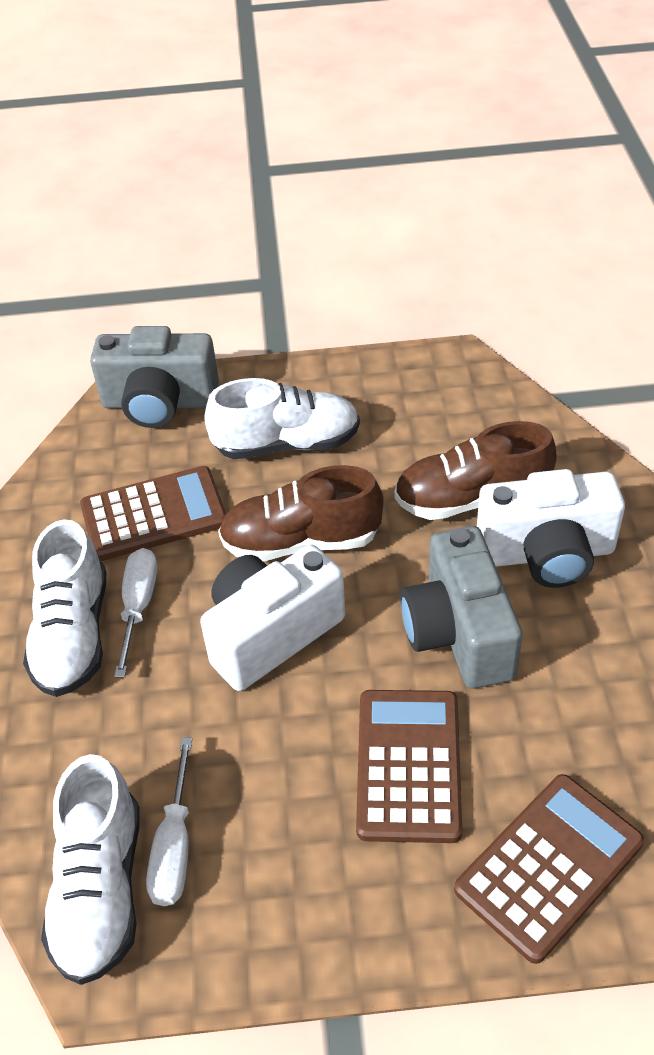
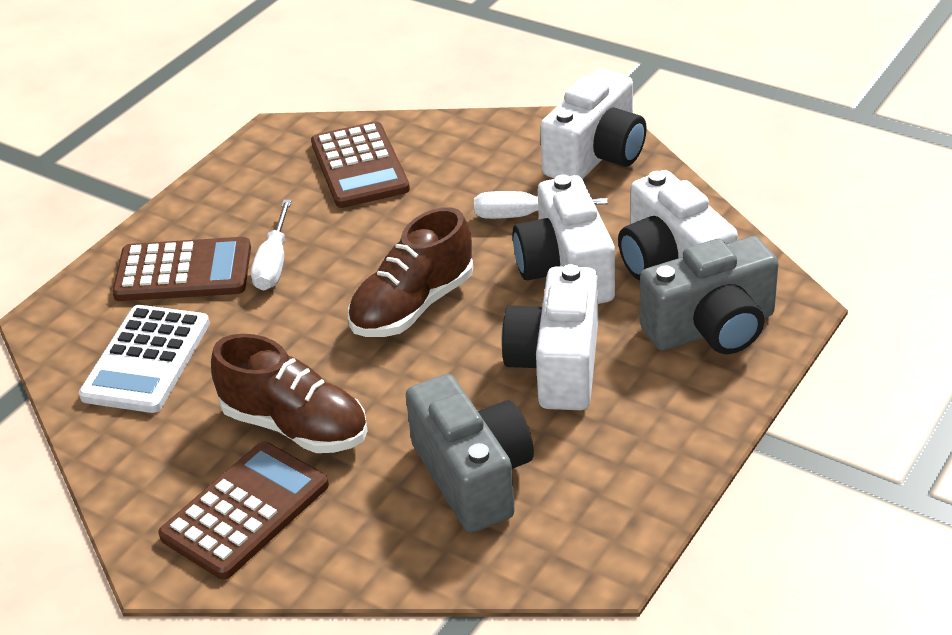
white calculator: 0 -> 1
white camera: 2 -> 4
white shoe: 3 -> 0

